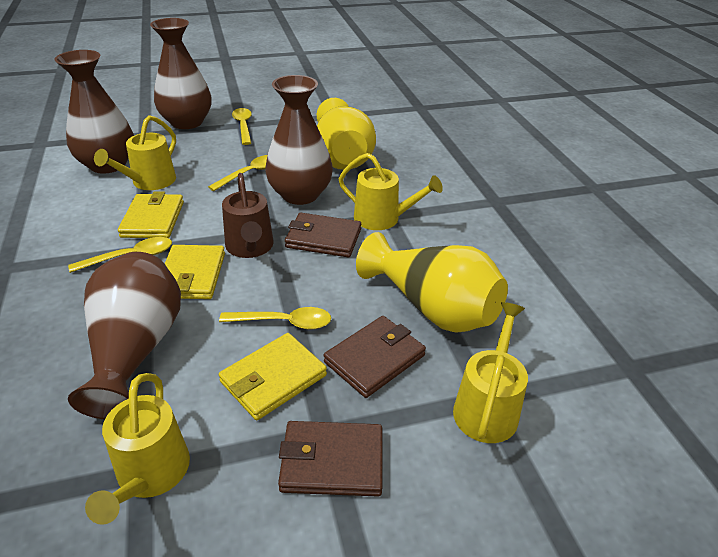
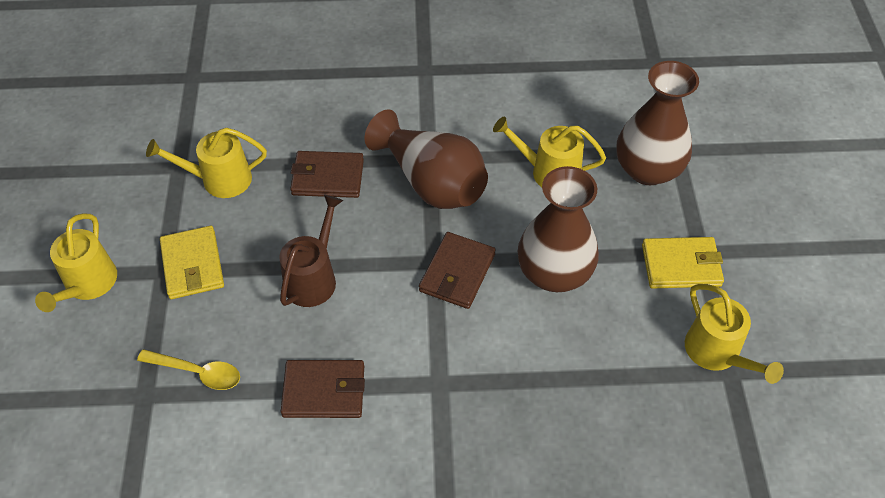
brown vase: 4 -> 3
yellow spoon: 4 -> 1
yellow vase: 2 -> 0
yellow wallet: 3 -> 2

